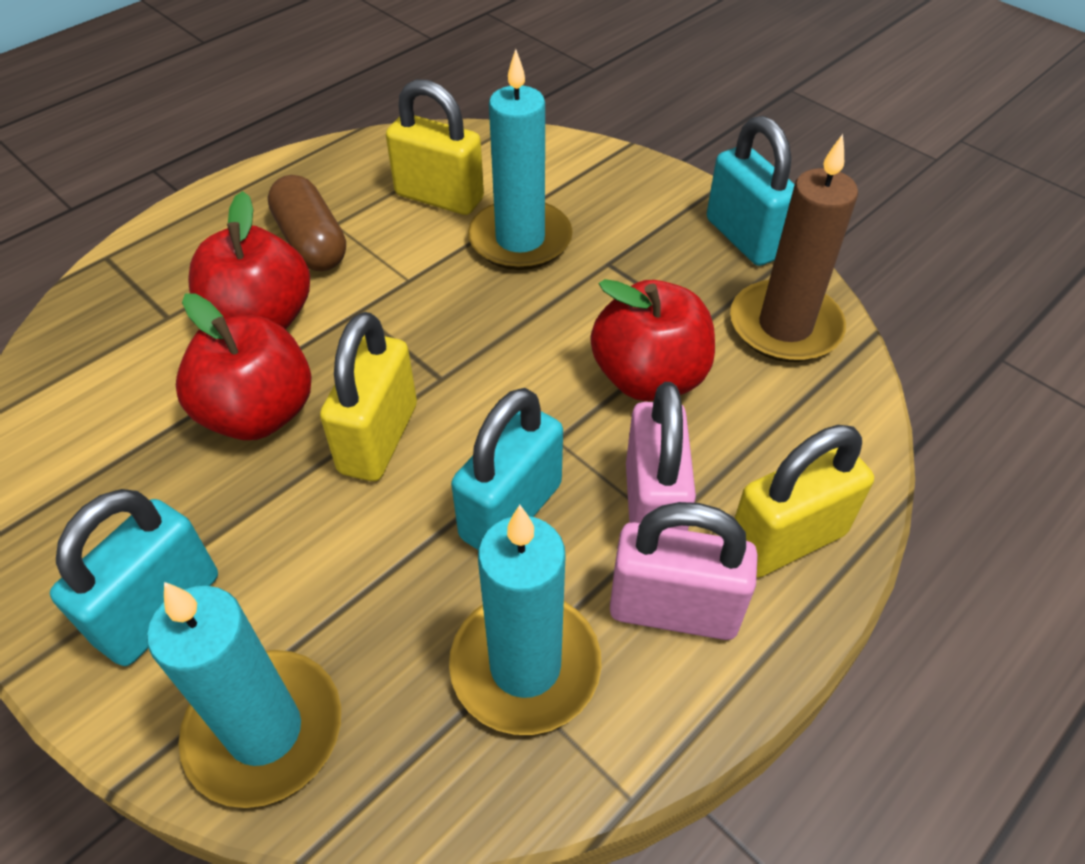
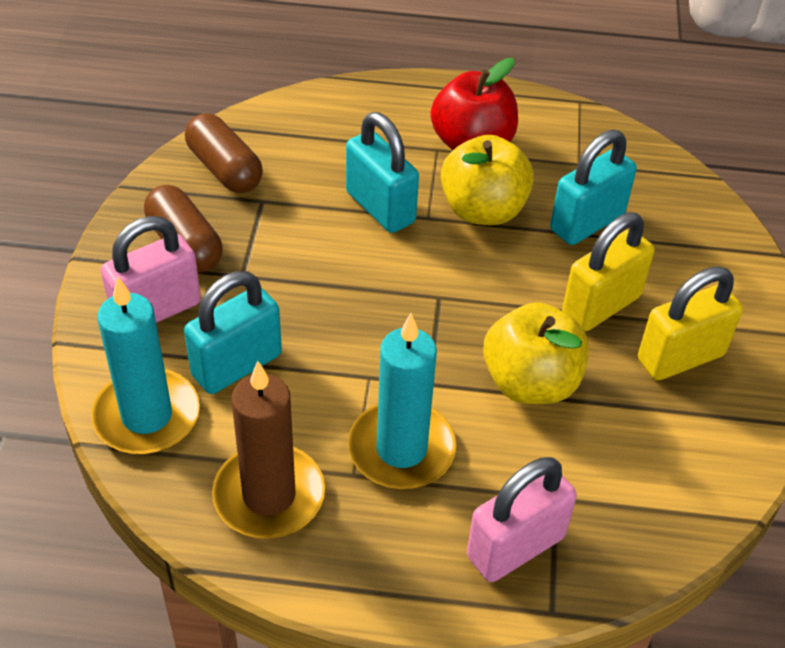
brown capsule: 1 -> 2
red apple: 3 -> 1
turquoise candle: 3 -> 2
yellow apple: 0 -> 2
yellow padlock: 3 -> 2

